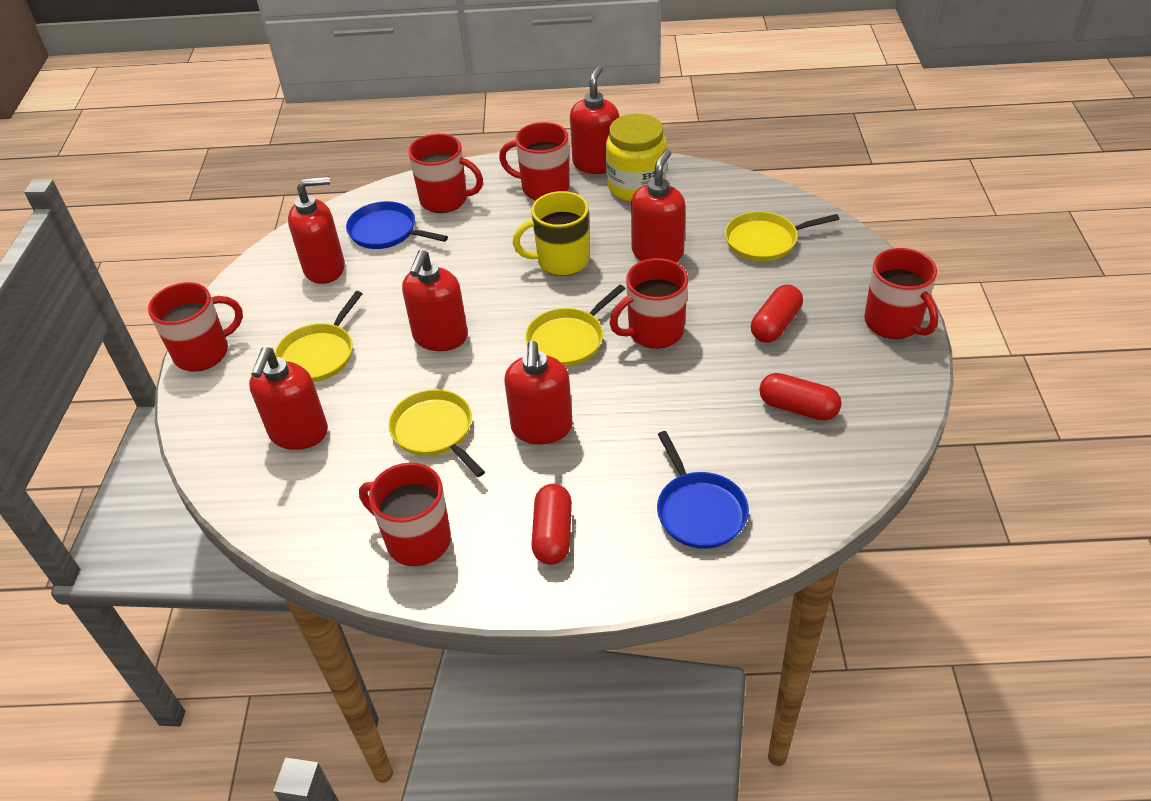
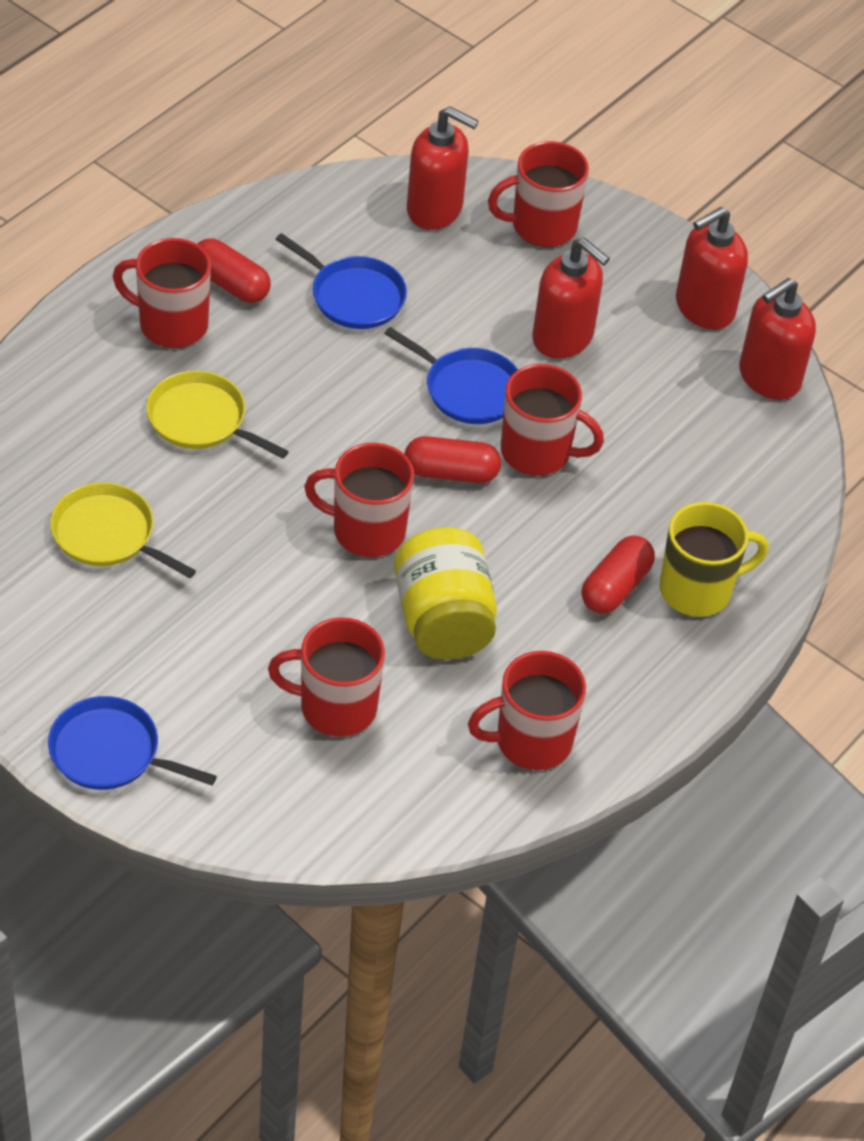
blue pan: 2 -> 3
red soap dispenser: 6 -> 4
yellow pan: 4 -> 2

